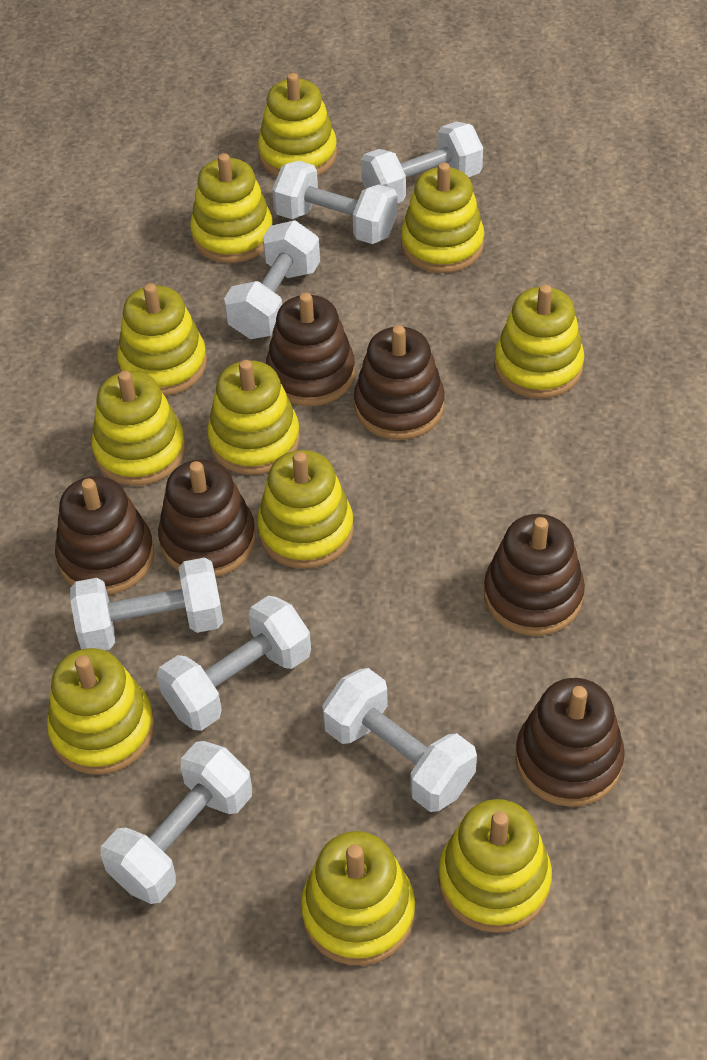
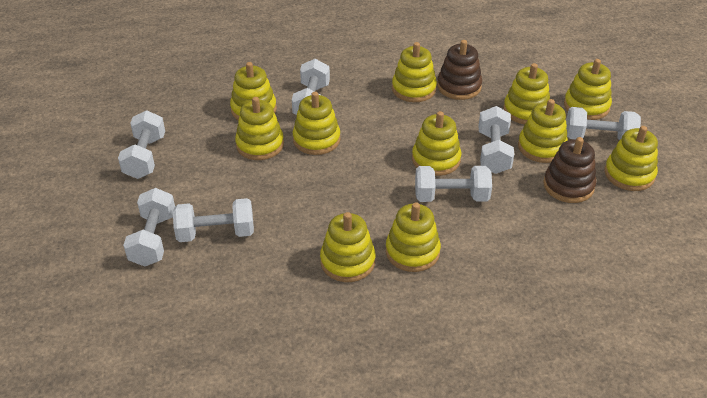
brown stacking toy: 6 -> 2

